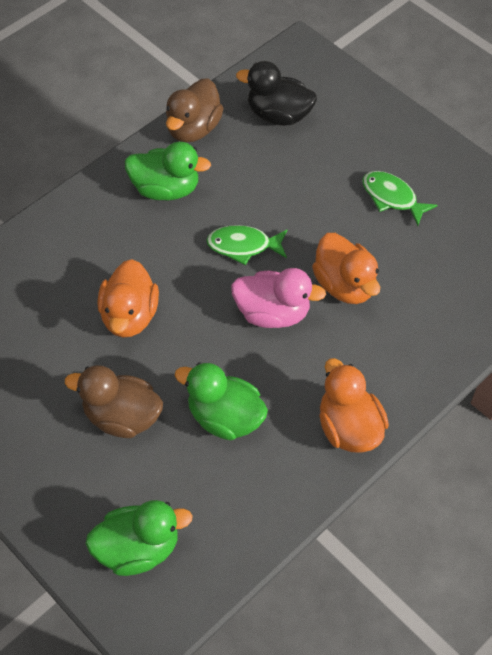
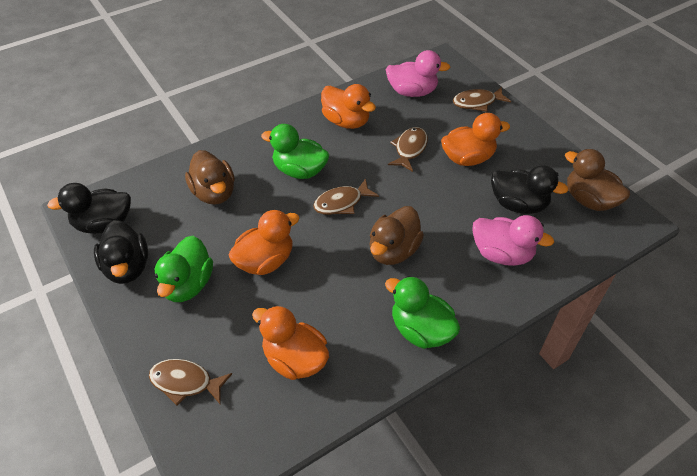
black duck: 1 -> 3
brown duck: 2 -> 3
brown fish: 0 -> 4
green fish: 2 -> 0
orange duck: 3 -> 4
pink duck: 1 -> 2

